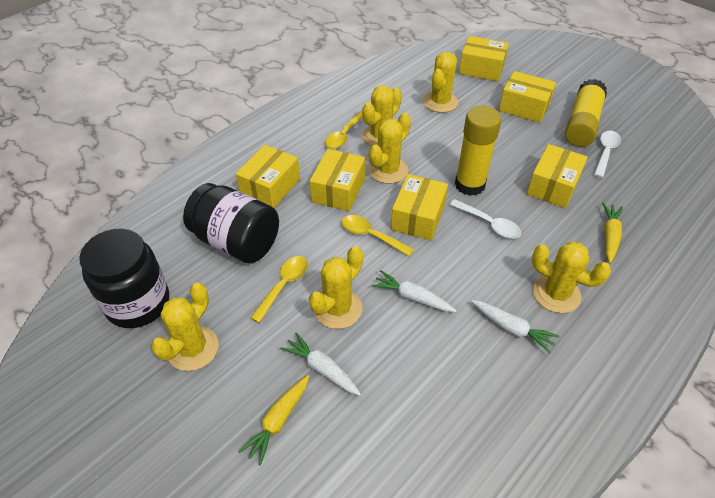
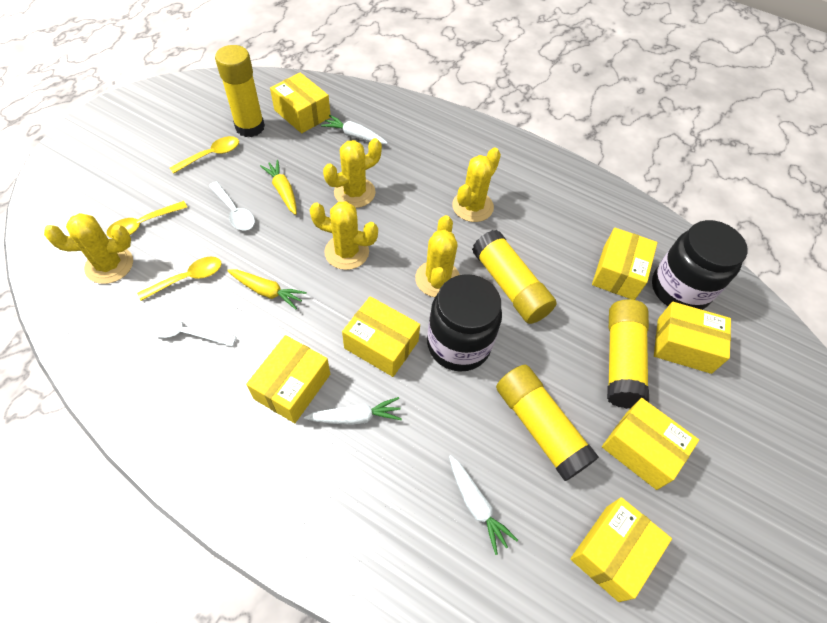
yellow box: 6 -> 7
yellow cactus: 6 -> 5
yellow glue stick: 2 -> 4

